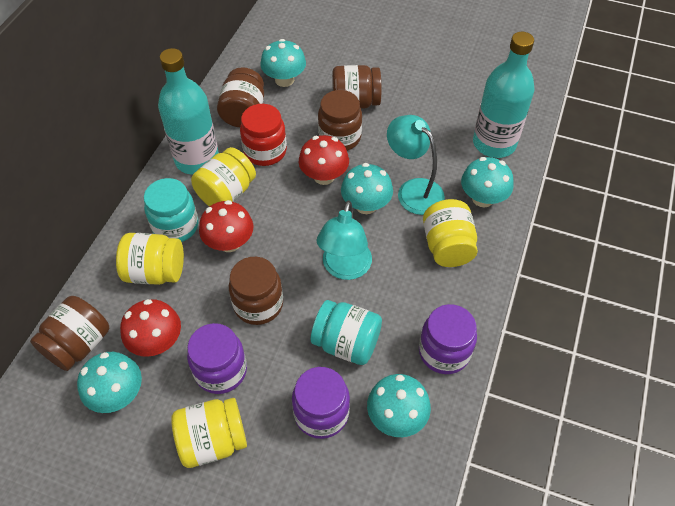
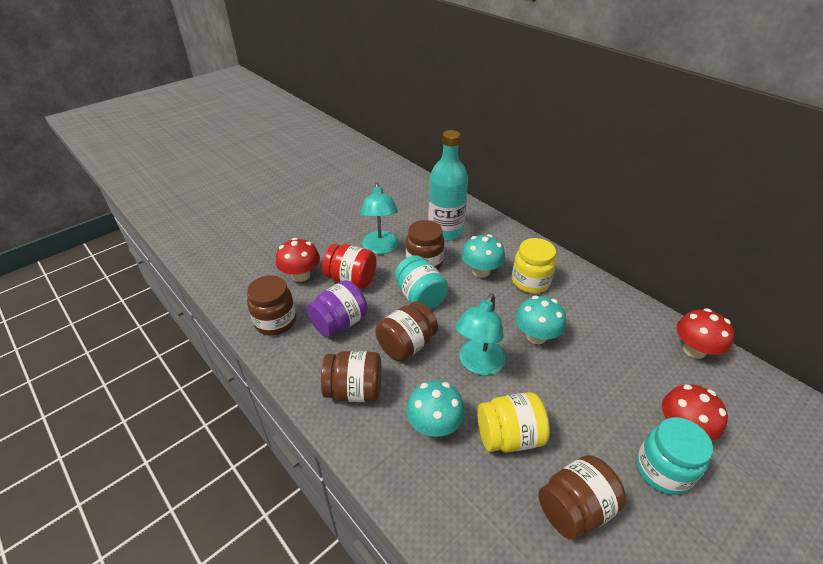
purple jar: 3 -> 1
turquoise bottle: 2 -> 1
turquoise mushroom: 5 -> 3
yellow jar: 4 -> 2

